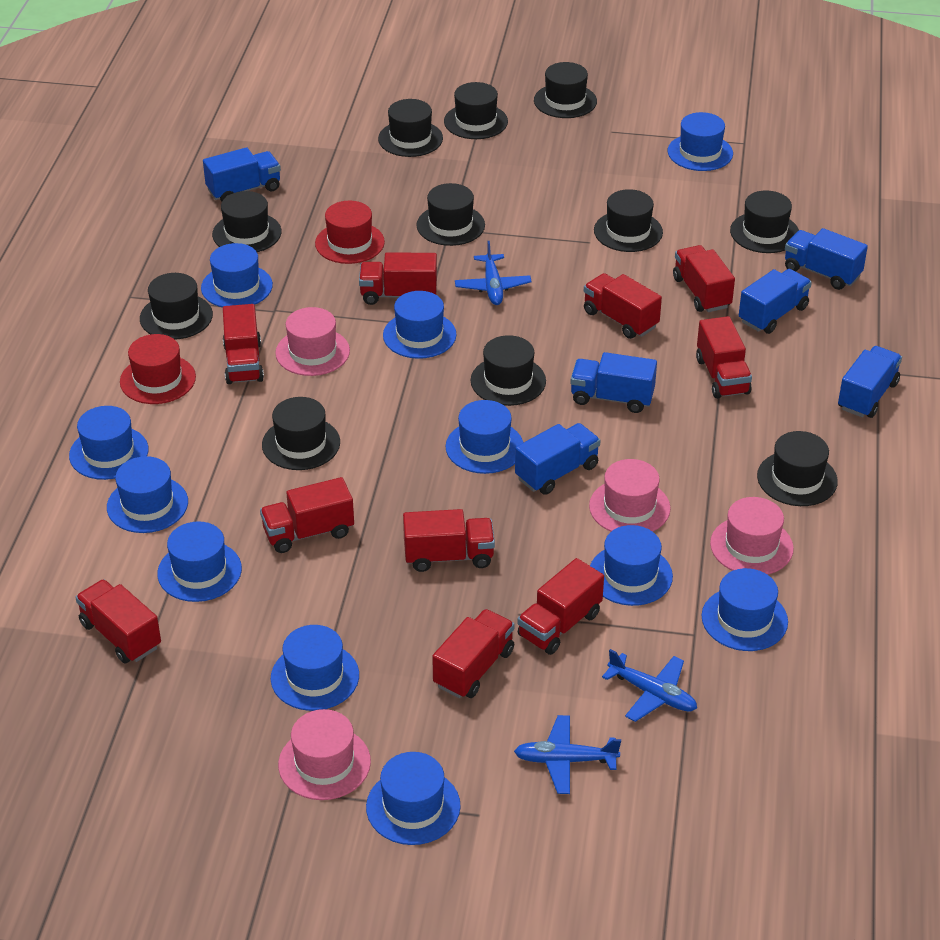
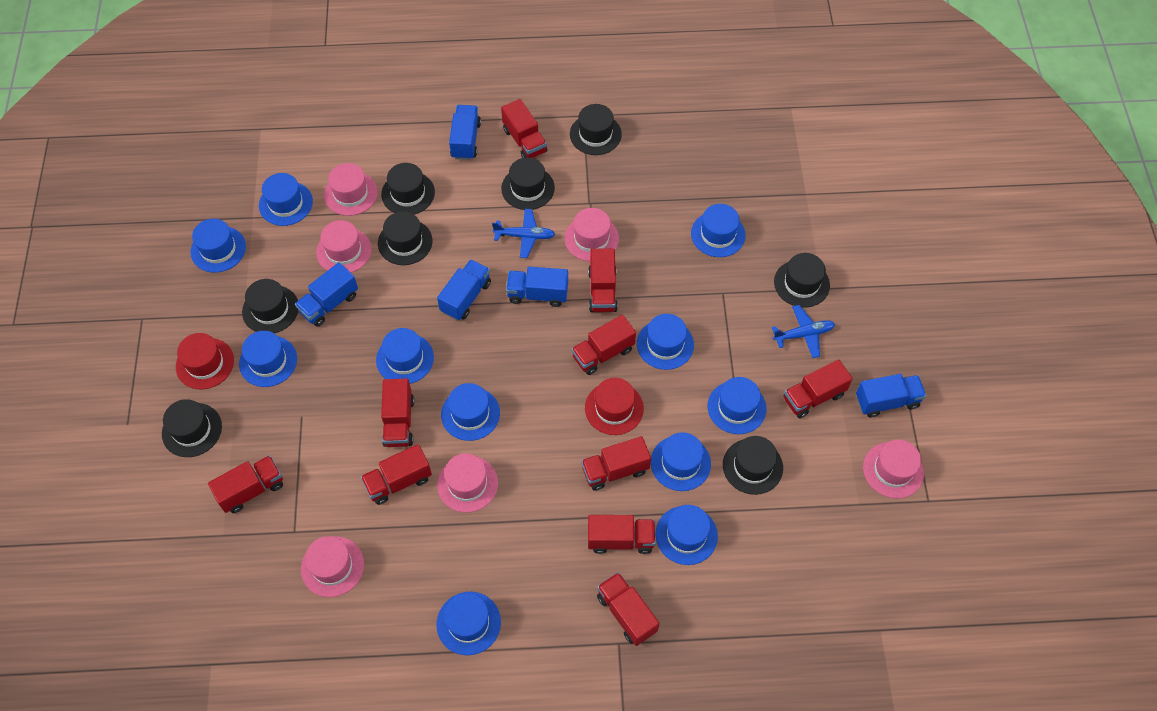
black hat: 11 -> 8
blue plane: 3 -> 2
blue truck: 6 -> 5
pink hat: 4 -> 6

